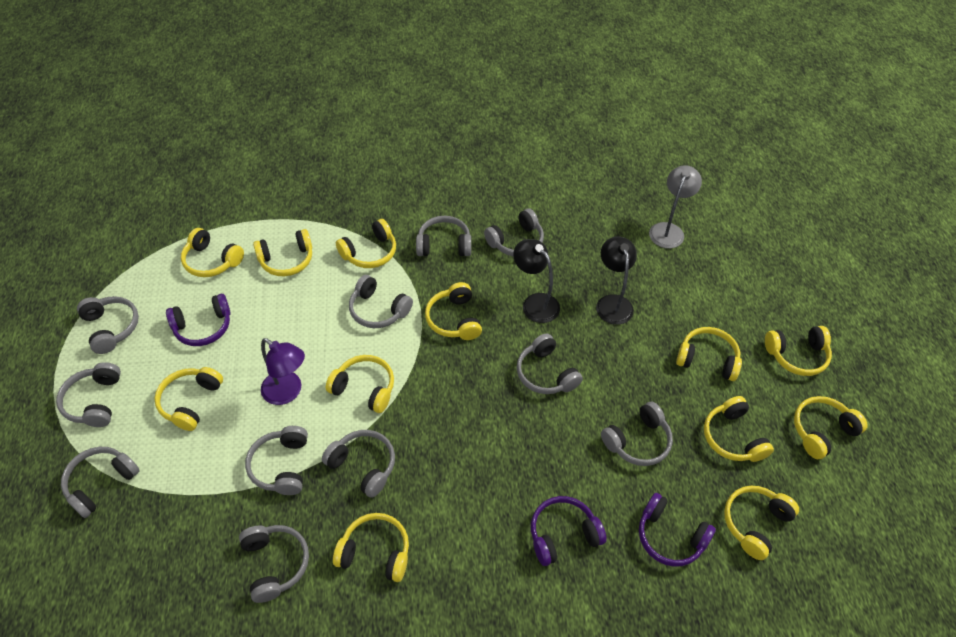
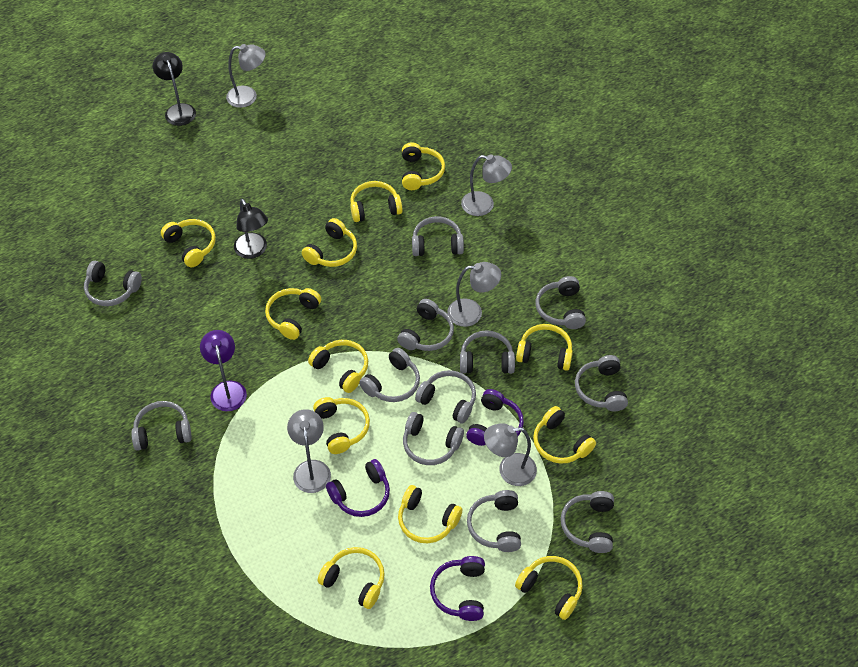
grey headphones: 11 -> 12
grey lamp: 1 -> 5

